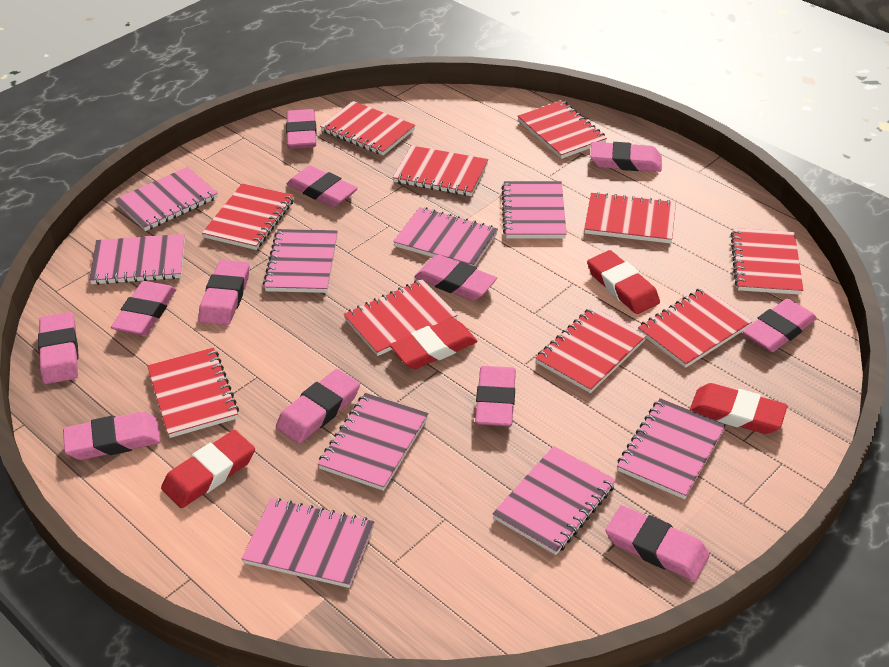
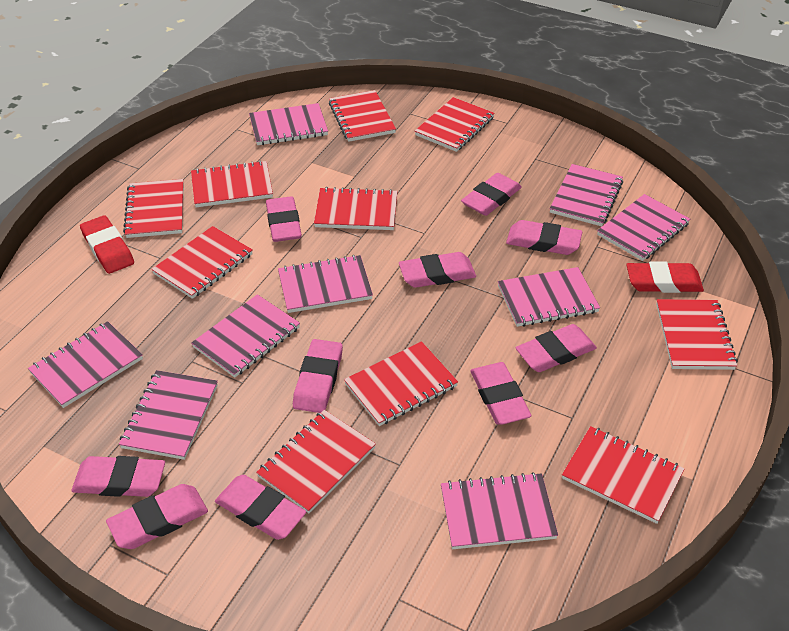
pink eraser: 12 -> 10
red eraser: 4 -> 2

